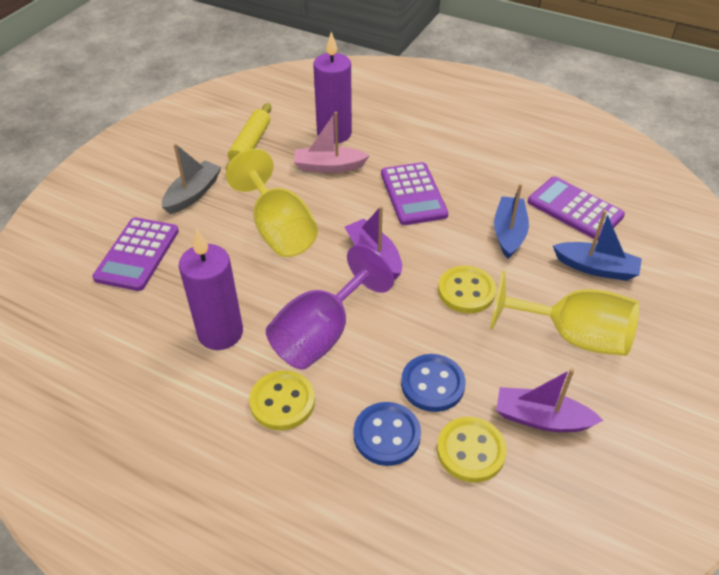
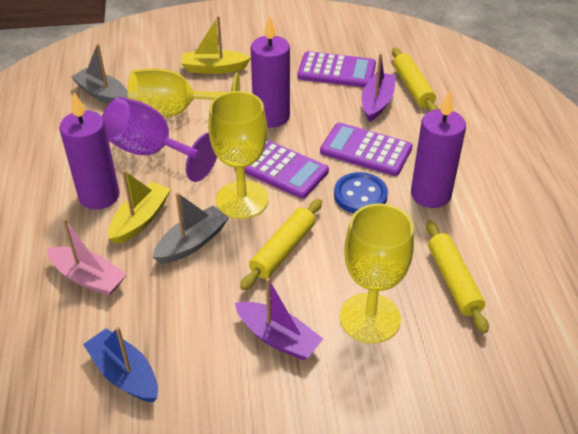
blue boat: 2 -> 1
blue button: 2 -> 1
grey boat: 1 -> 2
purple candle: 2 -> 3
yellow boat: 0 -> 2
yellow button: 3 -> 0
yellow goblet: 2 -> 3
yellow rolling pin: 1 -> 3

